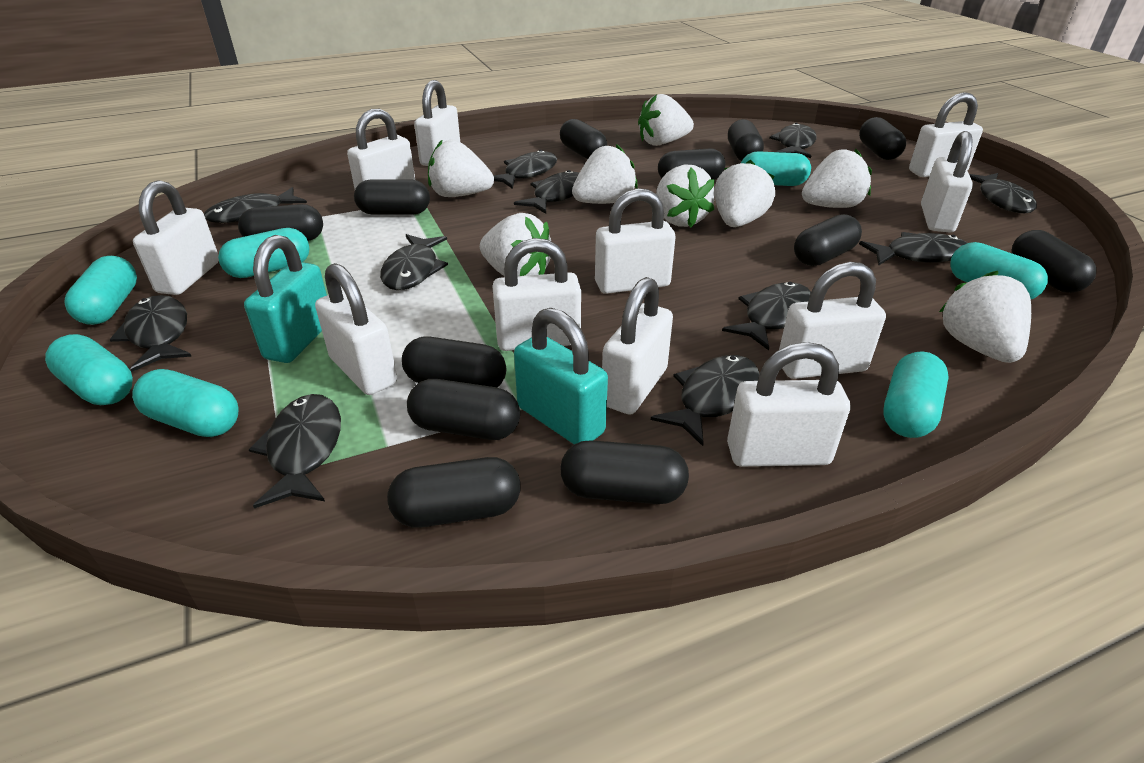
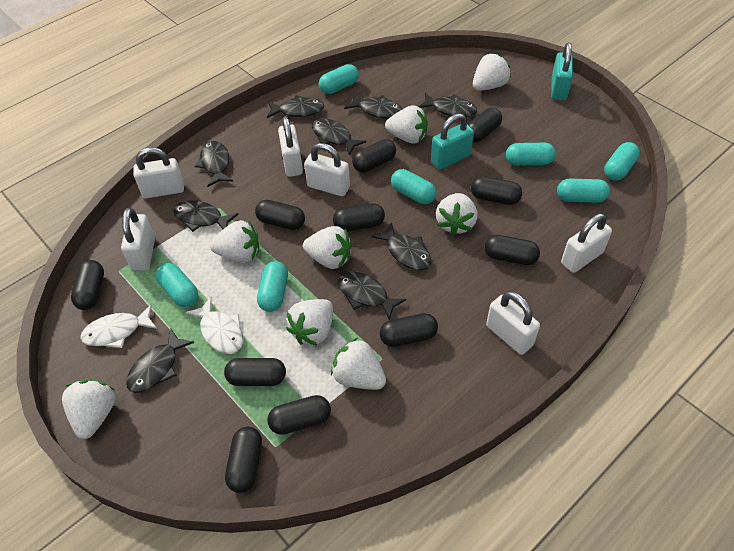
black capsule: 12 -> 11
black fish: 11 -> 9
white fish: 0 -> 2
white padlock: 11 -> 6

